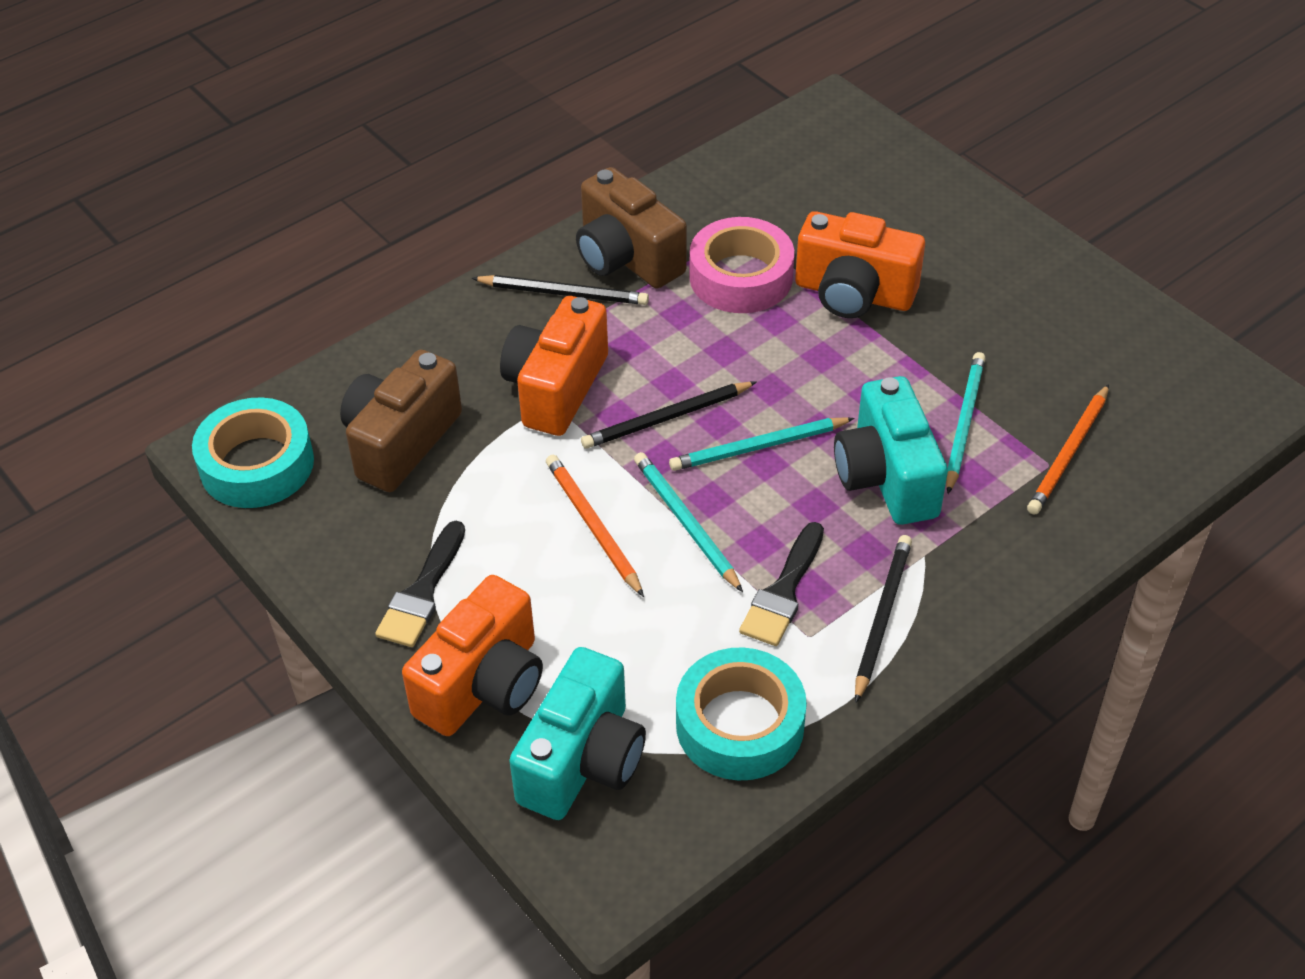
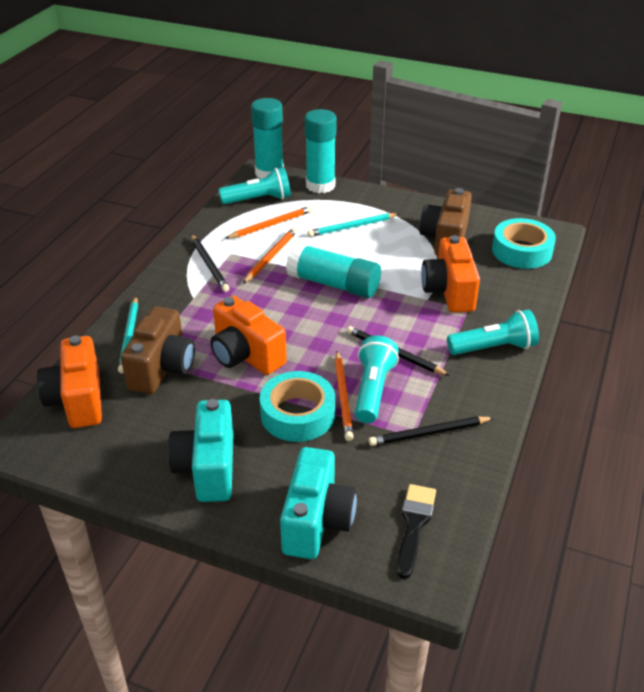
black brush: 2 -> 1
orange pencil: 2 -> 3
pink tape: 1 -> 0
turquoise flashlight: 0 -> 3
turquoise glue stick: 0 -> 3
turquoise pencil: 3 -> 2

